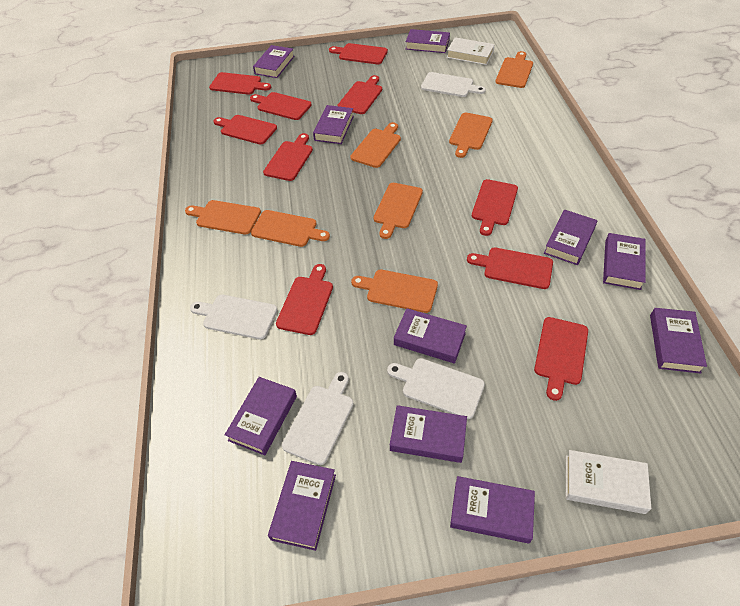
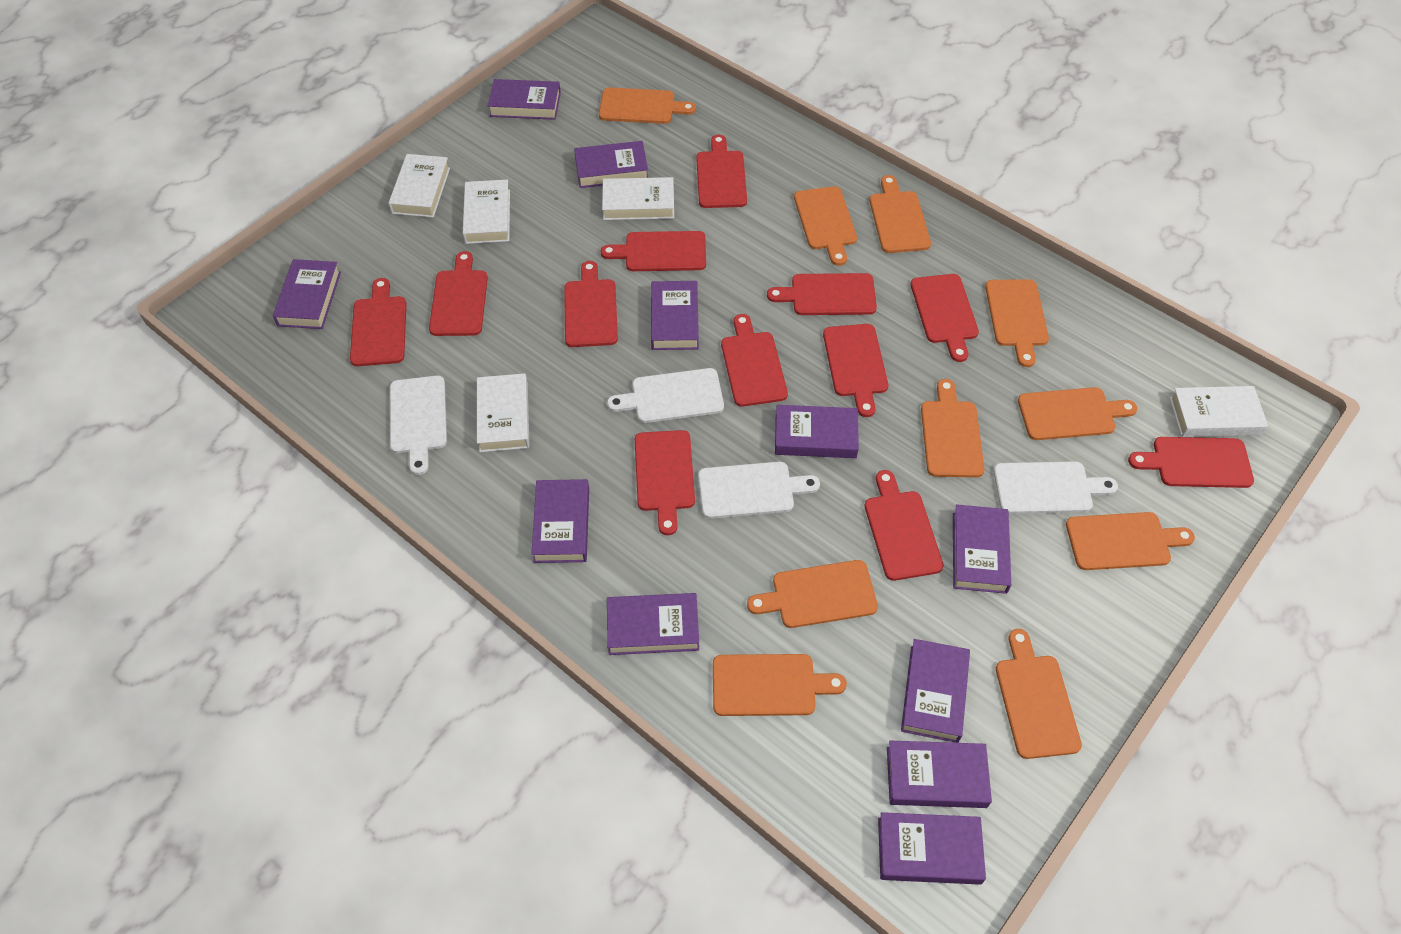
orange cutting board: 7 -> 10
red cutting board: 10 -> 12
white book: 2 -> 5

